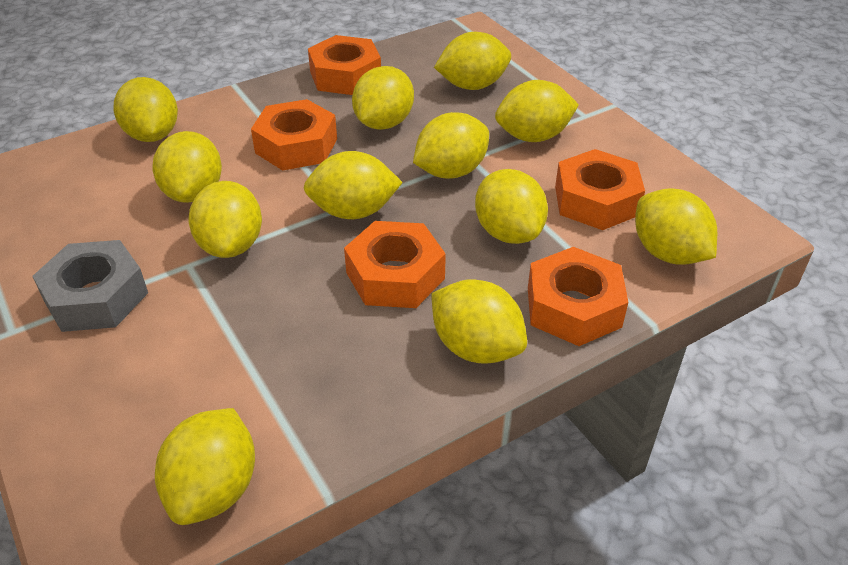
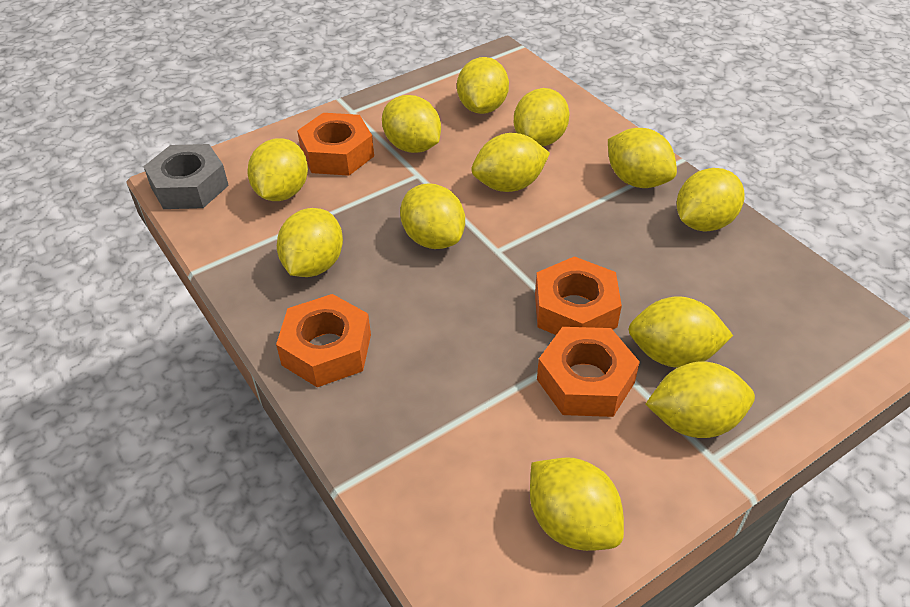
orange nut: 5 -> 4

